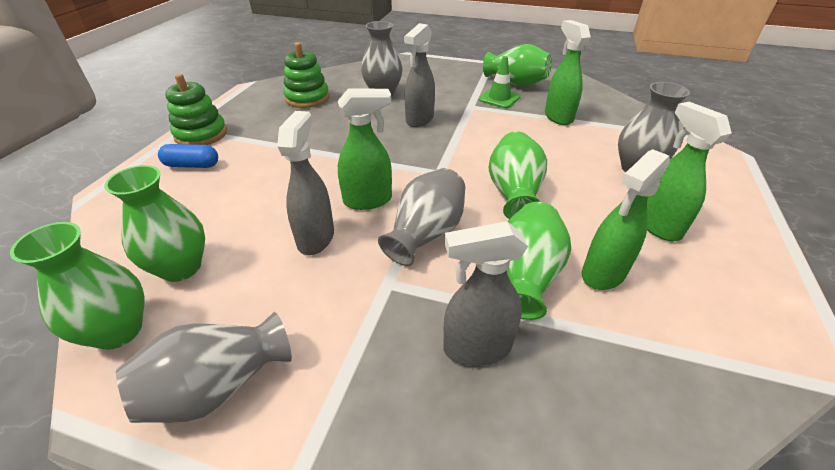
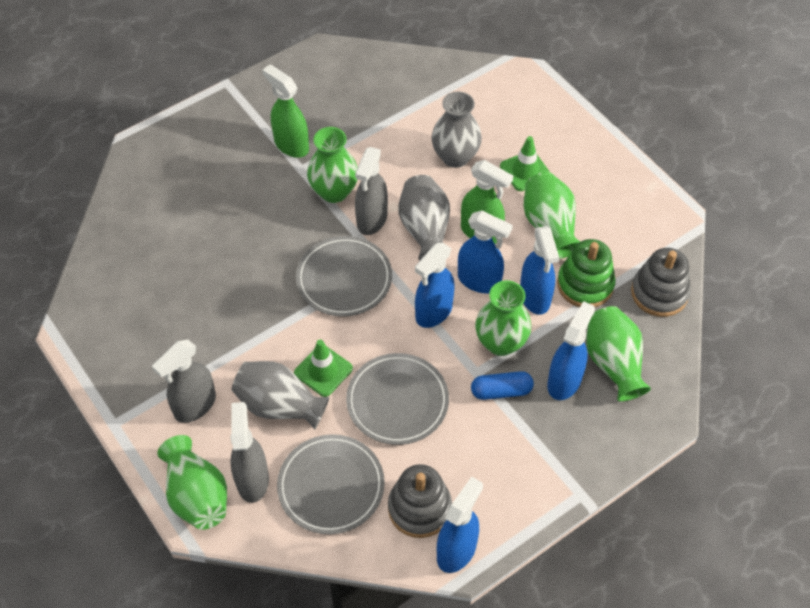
blue spray bottle: 0 -> 5
green spray bottle: 4 -> 2
green stacking toy: 2 -> 1
green traffic cone: 1 -> 2
grey plate: 0 -> 3
grey stacking toy: 0 -> 2
grey vase: 4 -> 3

